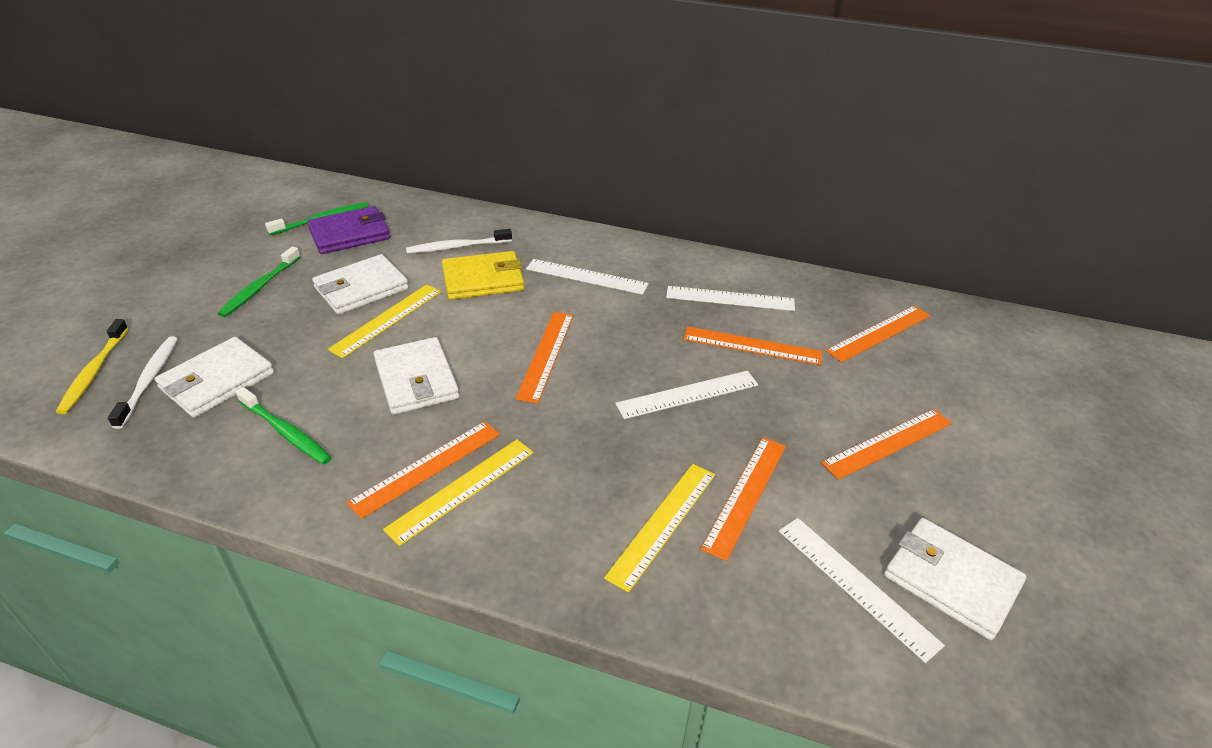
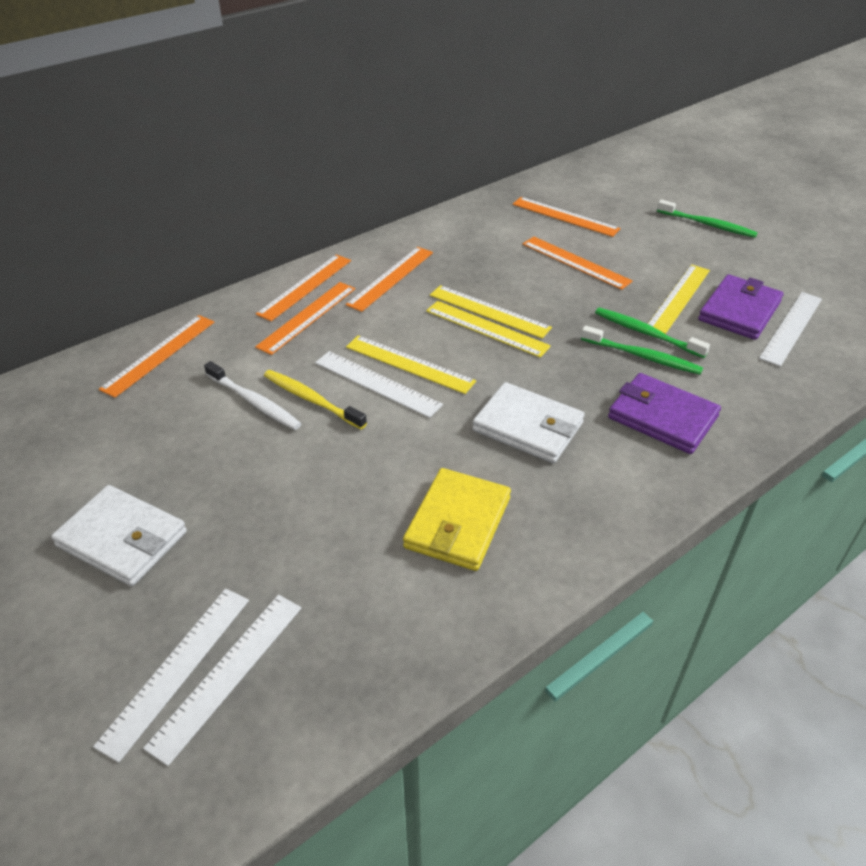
purple wallet: 1 -> 2
white toothbrush: 2 -> 1
white wallet: 4 -> 2
yellow ruler: 3 -> 4

